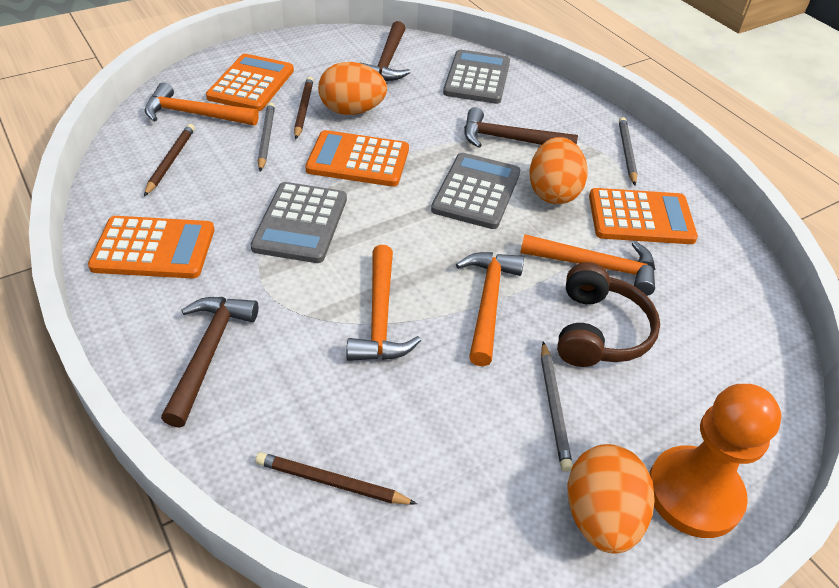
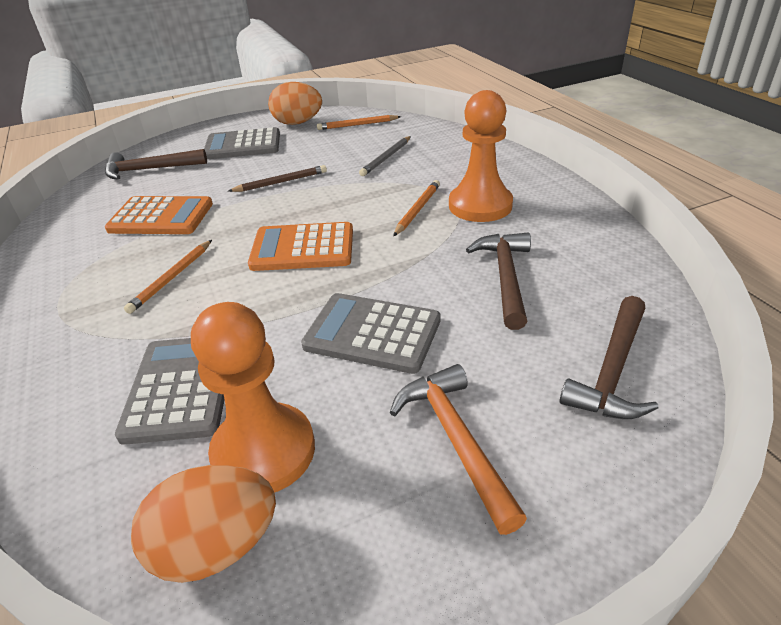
brown headphones: 1 -> 0
brown pencil: 3 -> 1
grey pencil: 3 -> 1
orange calculator: 4 -> 2
orange egg: 3 -> 2
orange hammer: 4 -> 1
orange pawn: 1 -> 2
orange pencil: 0 -> 3

